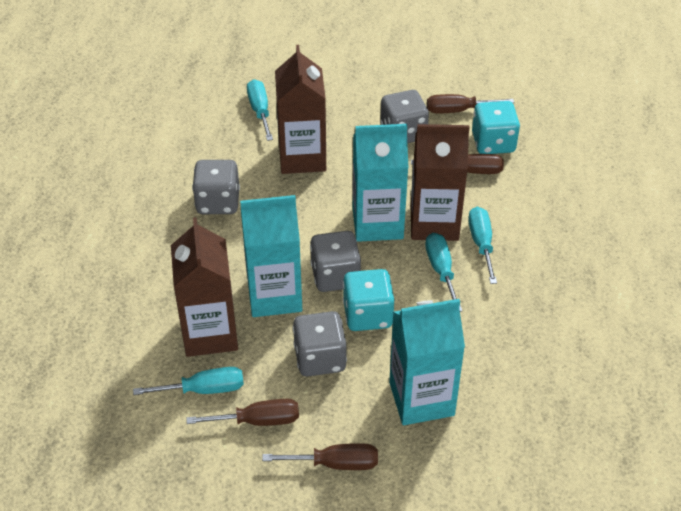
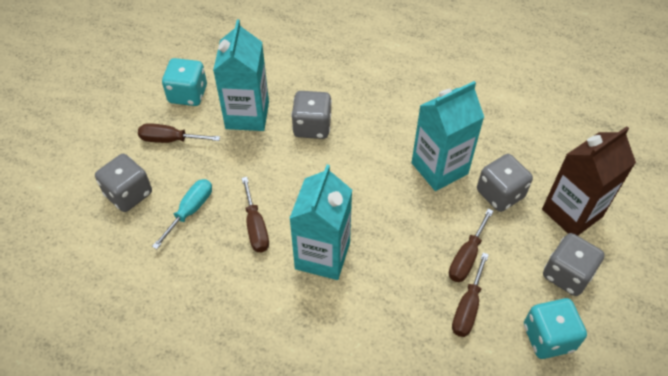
brown carton: 3 -> 1
turquoise screwdriver: 4 -> 1

